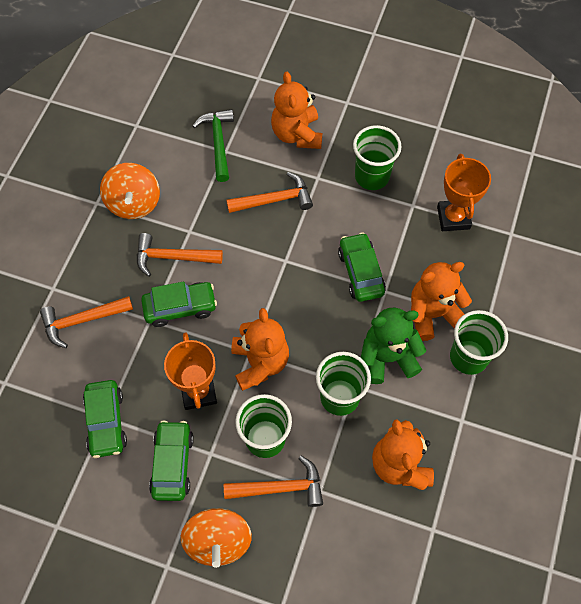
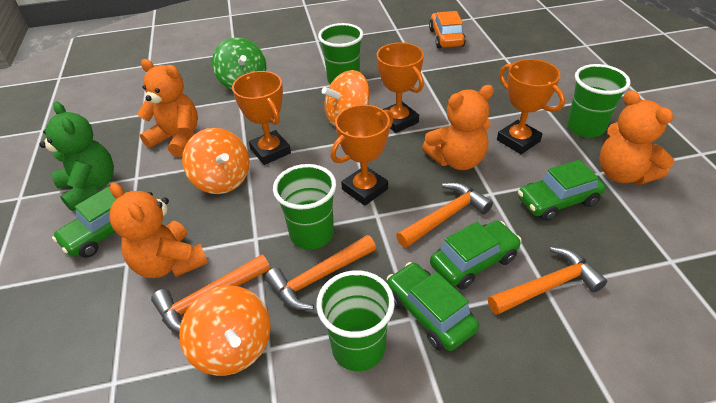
green hammer: 1 -> 0
green spinning top: 0 -> 1
orange car: 0 -> 1
orange spinning top: 2 -> 3
orange trophy: 2 -> 4

